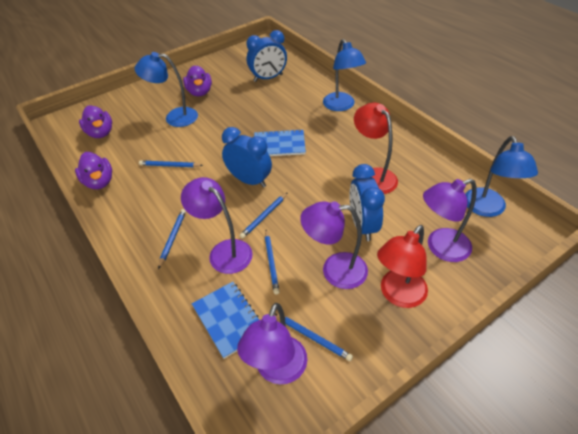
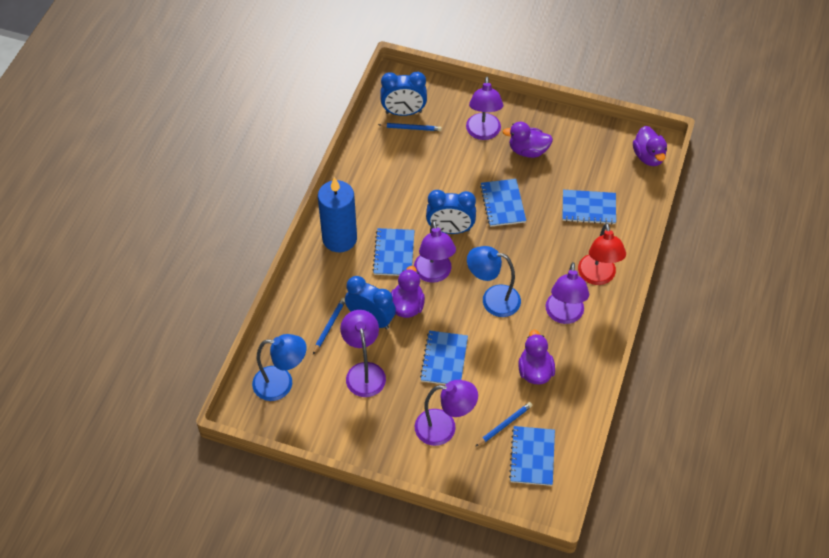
blue candle: 0 -> 1
blue lamp: 3 -> 2
blue notebook: 2 -> 5
blue pencil: 5 -> 3
purple duck: 3 -> 4
purple lamp: 4 -> 5
red lamp: 2 -> 1

